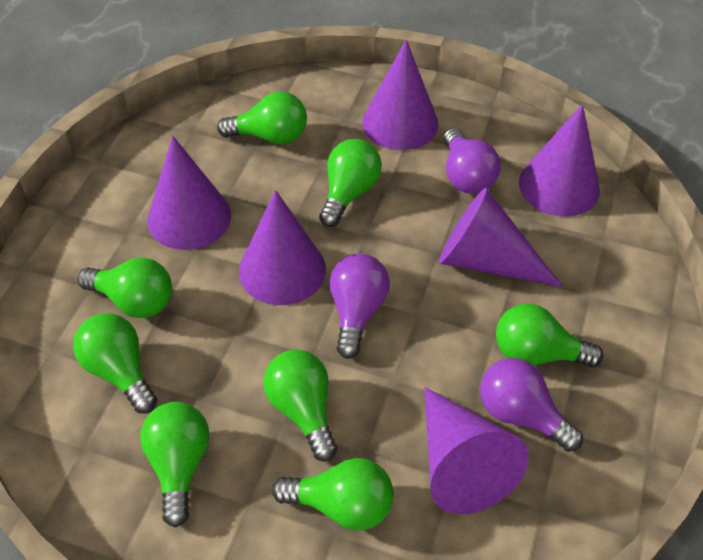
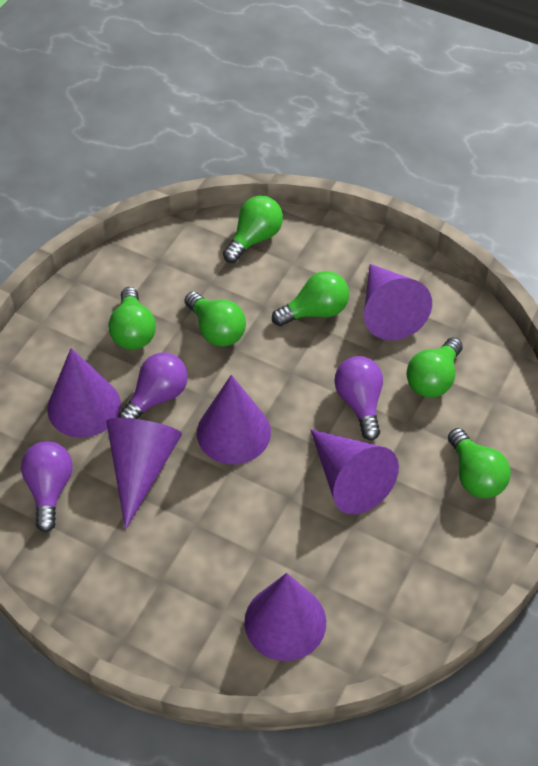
green light bulb: 8 -> 6

